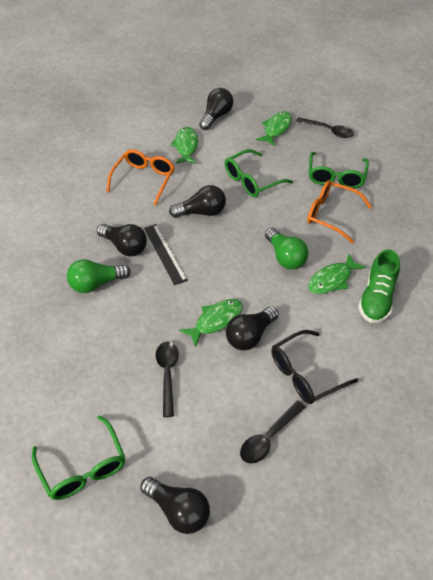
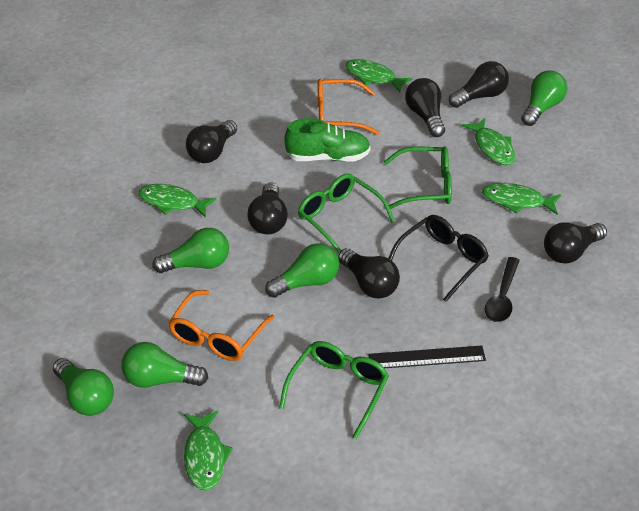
black light bulb: 5 -> 6
black spoon: 3 -> 1
green fish: 4 -> 5
green light bulb: 2 -> 5

